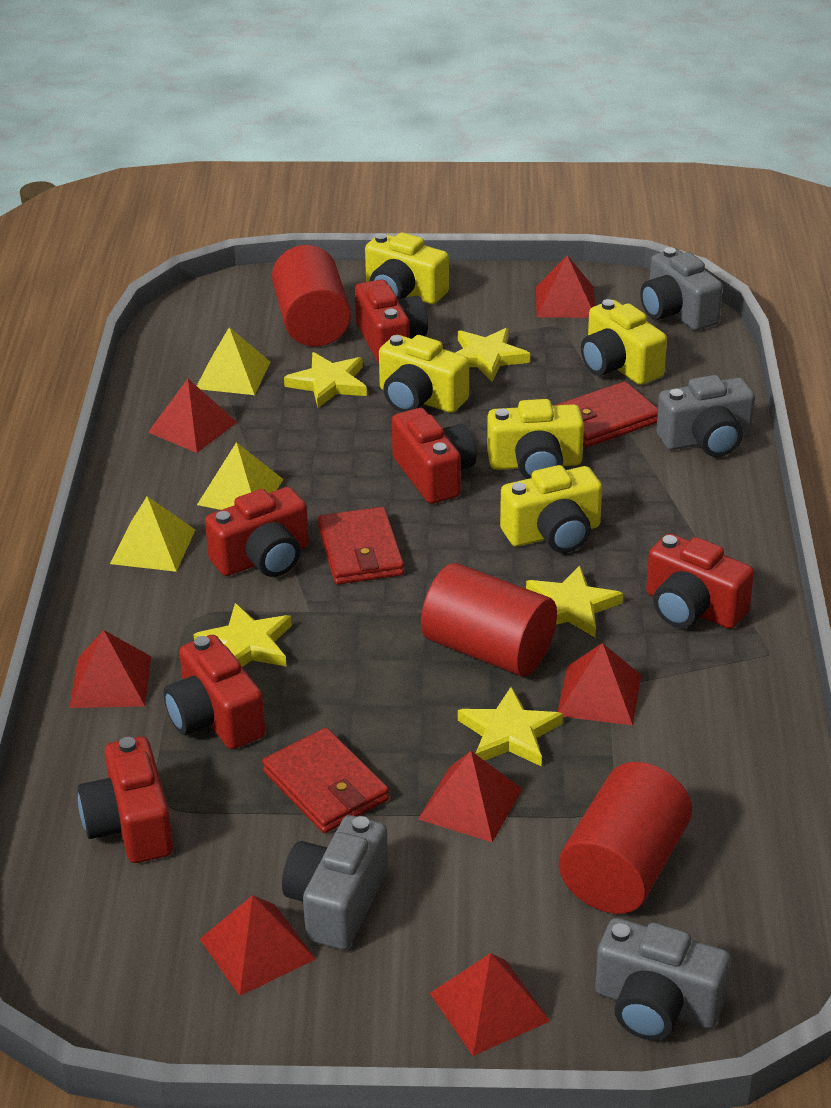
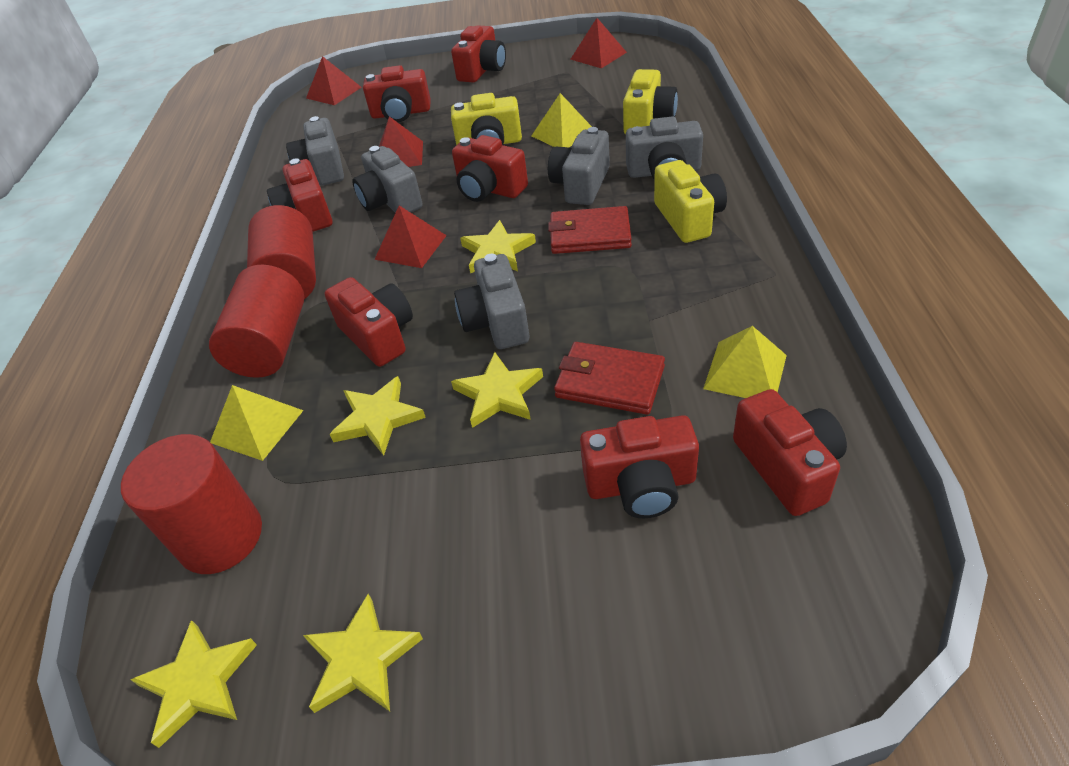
grey camera: 4 -> 5
red camera: 6 -> 7
red pyramid: 7 -> 4
red wallet: 3 -> 2
yellow camera: 5 -> 3

